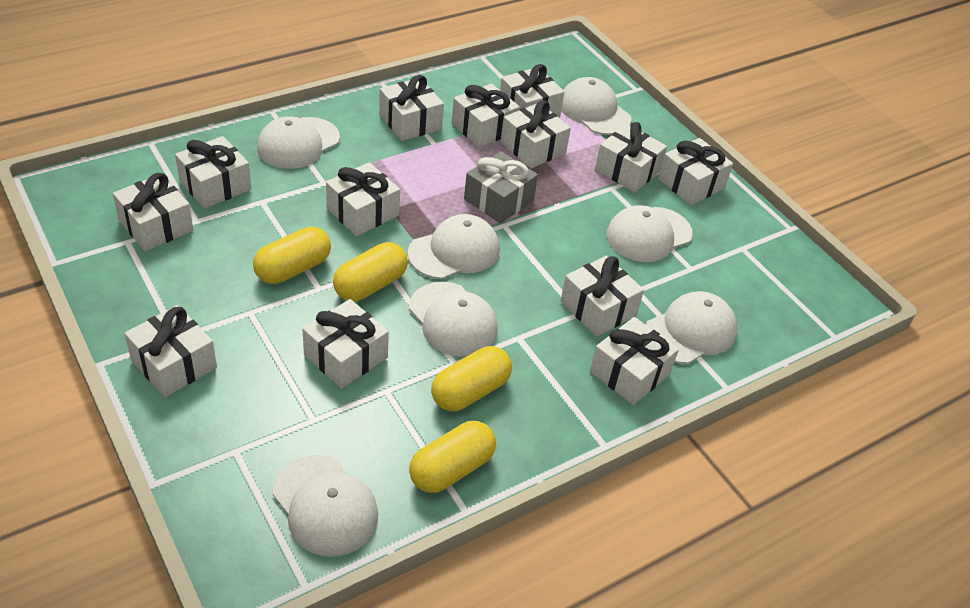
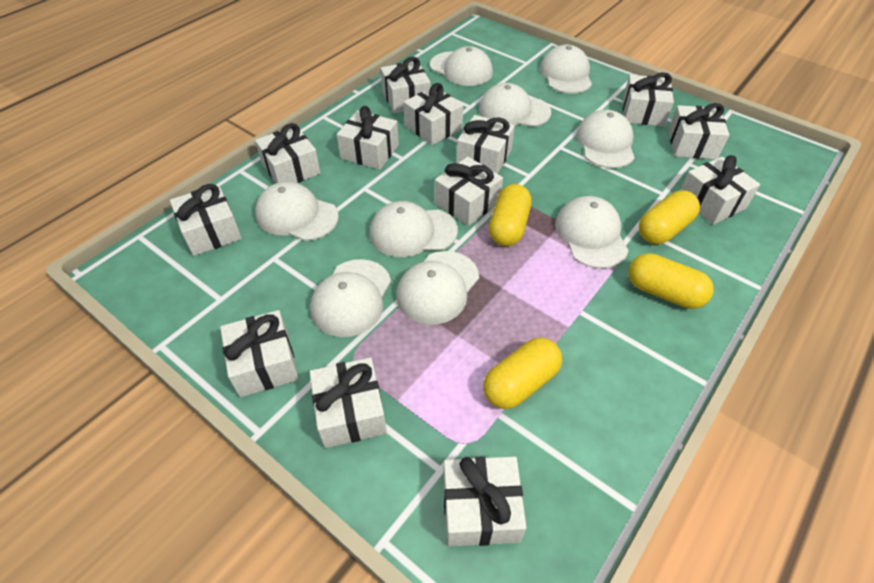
grey gift: 1 -> 0
white cap: 7 -> 9

